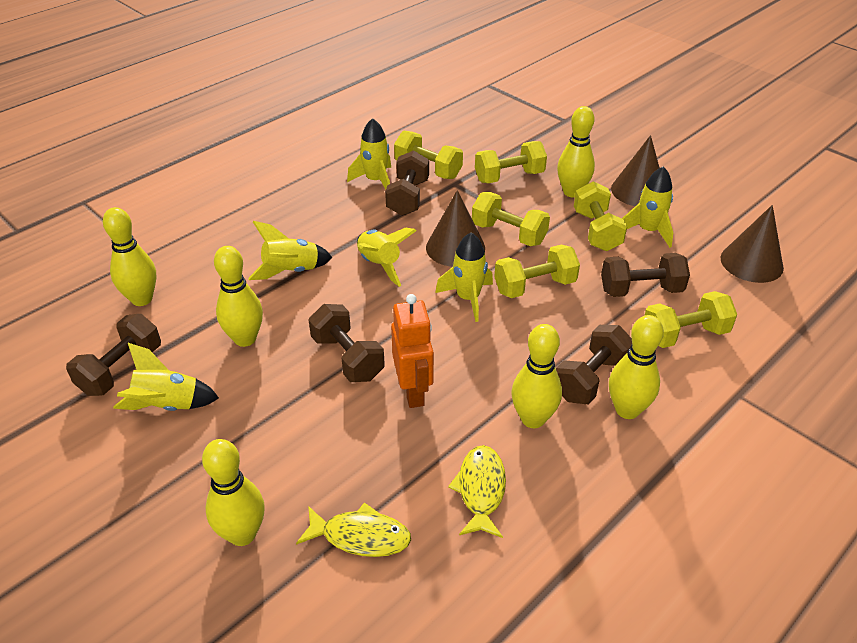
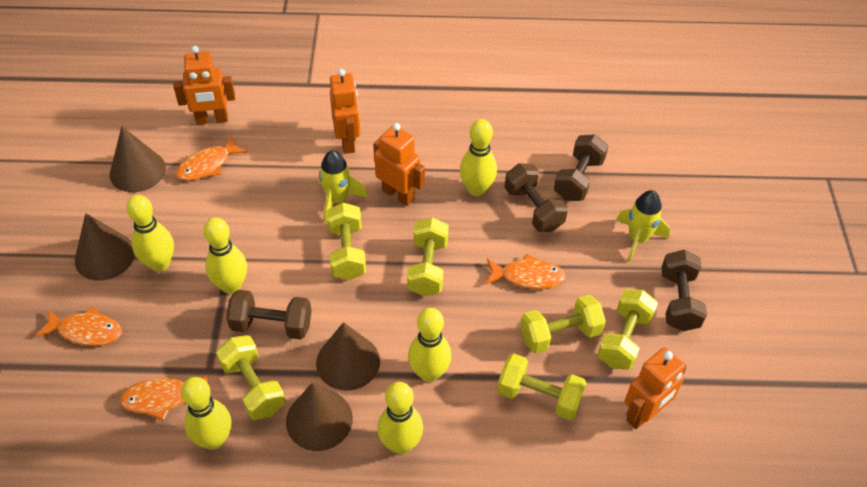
brown cone: 3 -> 4
brown dumbbell: 5 -> 4
orange fish: 0 -> 4
orange robot: 1 -> 4
yellow fish: 2 -> 0
yellow rocket: 6 -> 2

